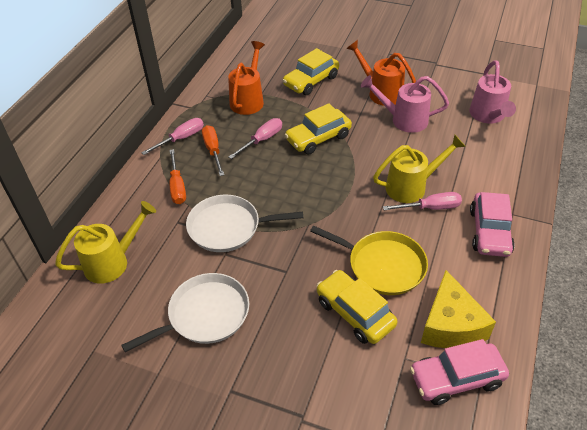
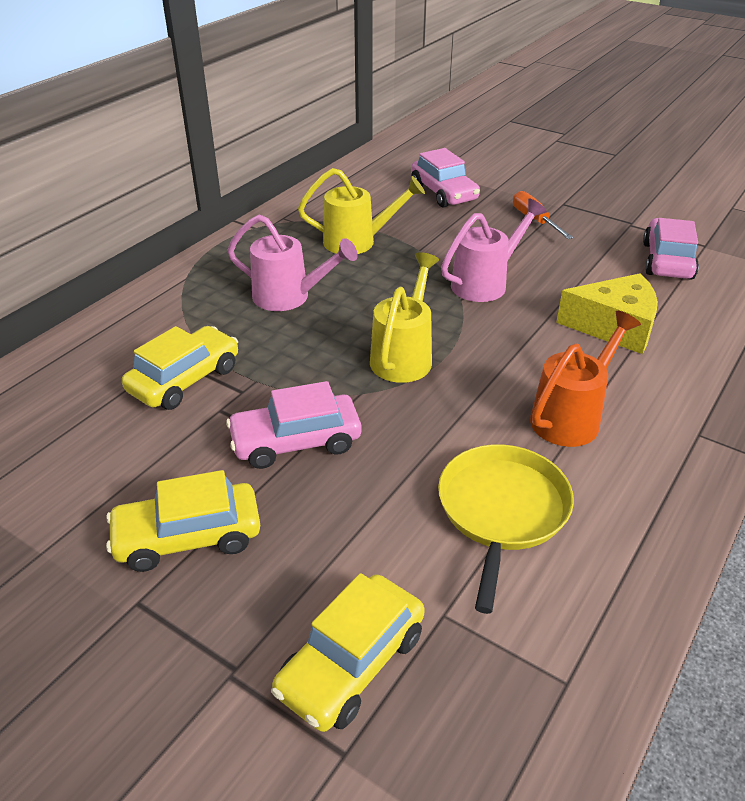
orange screwdriver: 2 -> 1
orange watering can: 2 -> 1
pink car: 2 -> 3
pink screwdriver: 3 -> 0
white pan: 2 -> 0

